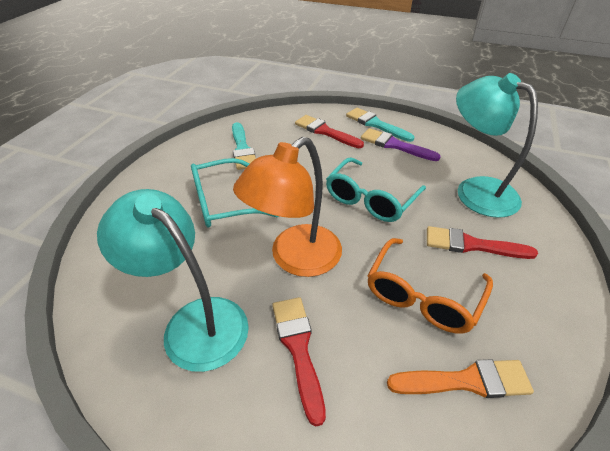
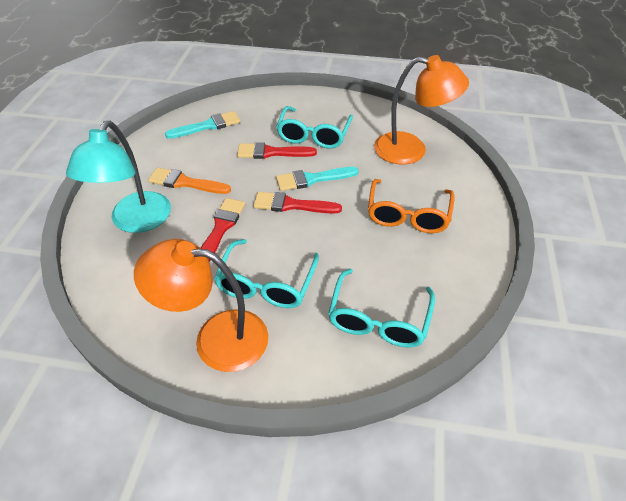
orange lamp: 1 -> 2
purple brush: 1 -> 0
turquoise glasses: 2 -> 3
turquoise lamp: 2 -> 1

